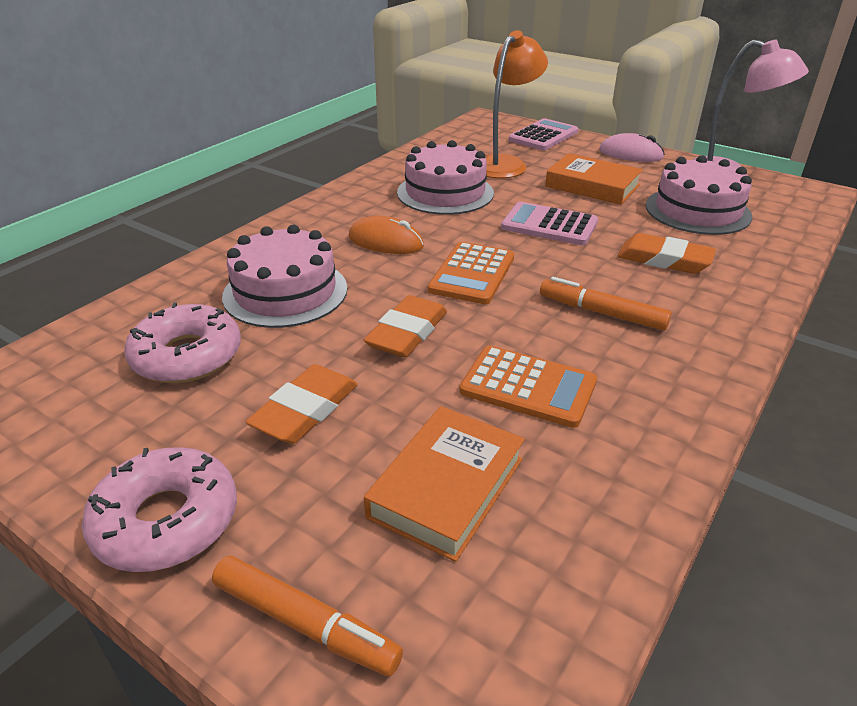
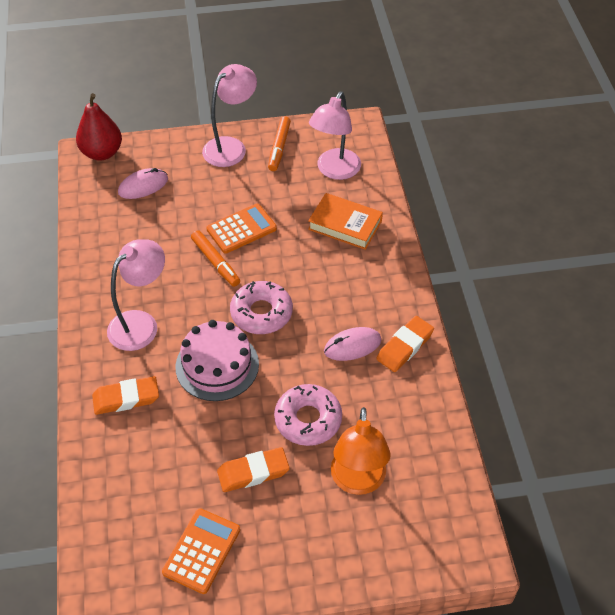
orange book: 2 -> 1
orange mouse: 1 -> 0
pink cake: 3 -> 1
pink calculator: 2 -> 0
pink lamp: 1 -> 3
pink mouse: 1 -> 2
red pear: 0 -> 1

